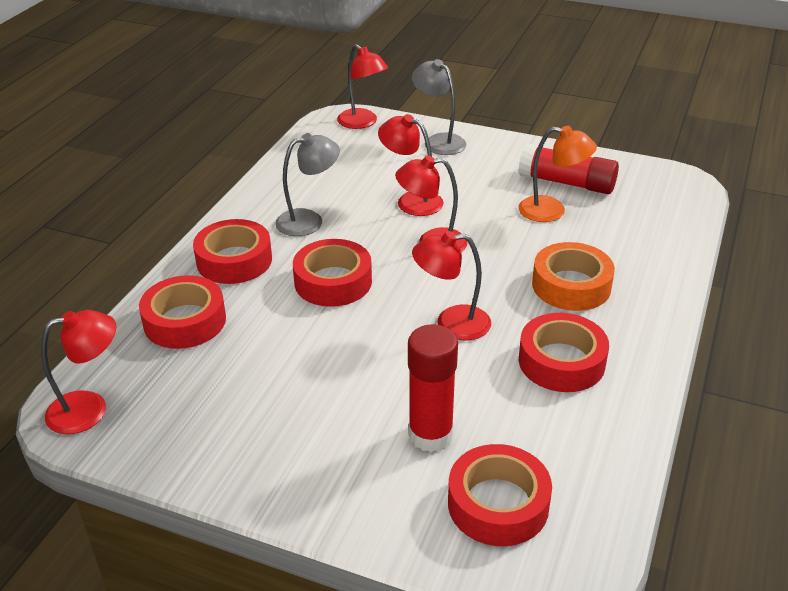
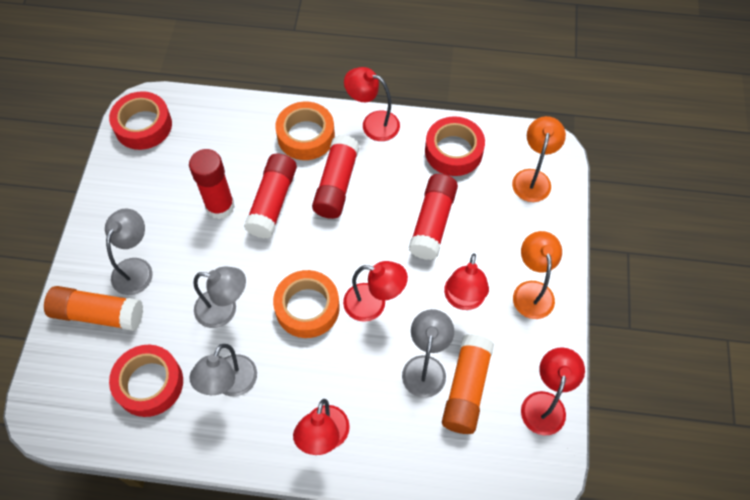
grey lamp: 2 -> 4
orange glue stick: 0 -> 2
orange lamp: 1 -> 2
orange tape: 1 -> 2
red glue stick: 2 -> 4
red tape: 5 -> 3

